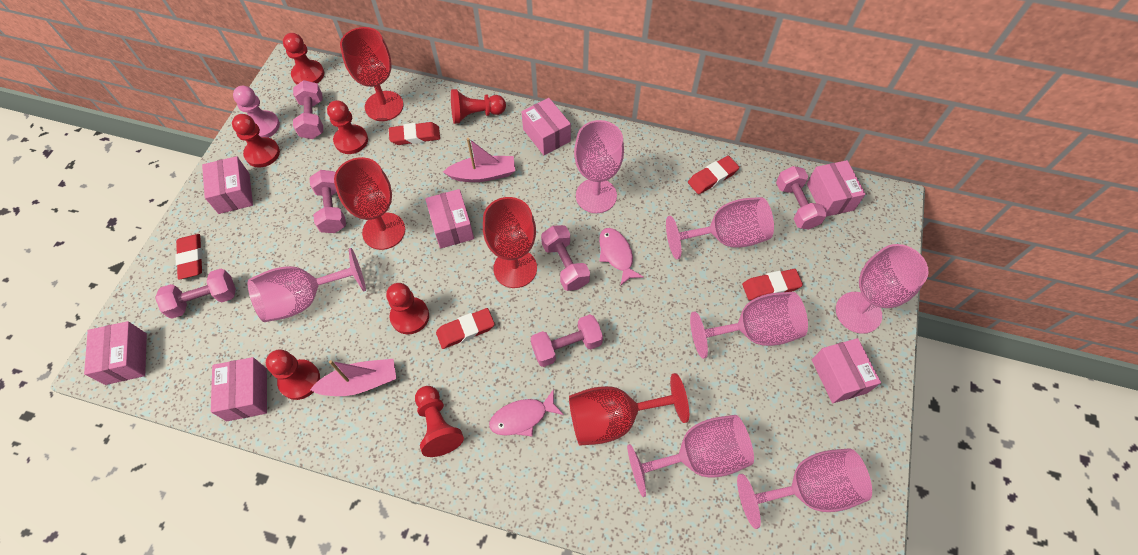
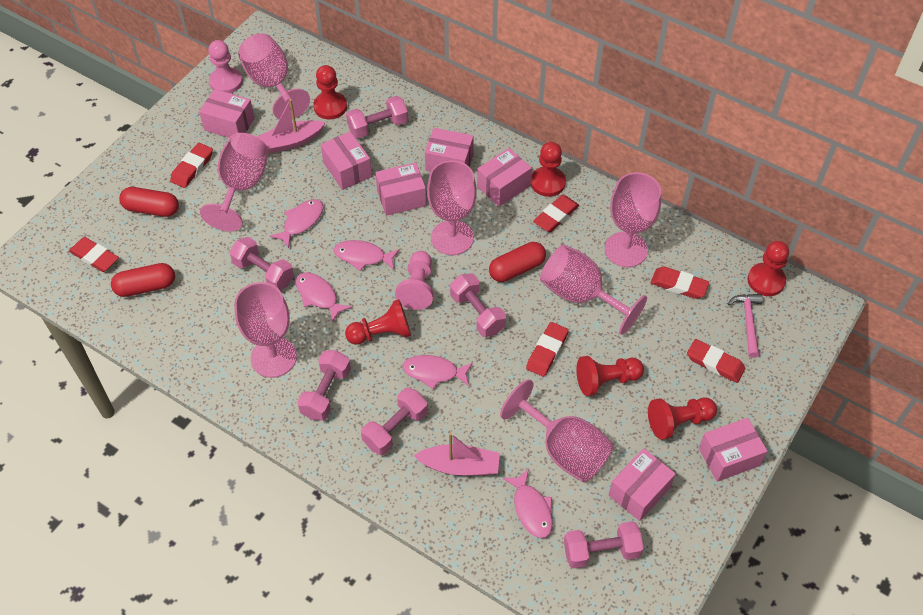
pink fish: 2 -> 5
pink hammer: 0 -> 1
pink pawn: 1 -> 2
red capsule: 0 -> 3
red eraser: 5 -> 6
red goblet: 4 -> 0
red pawn: 7 -> 6

